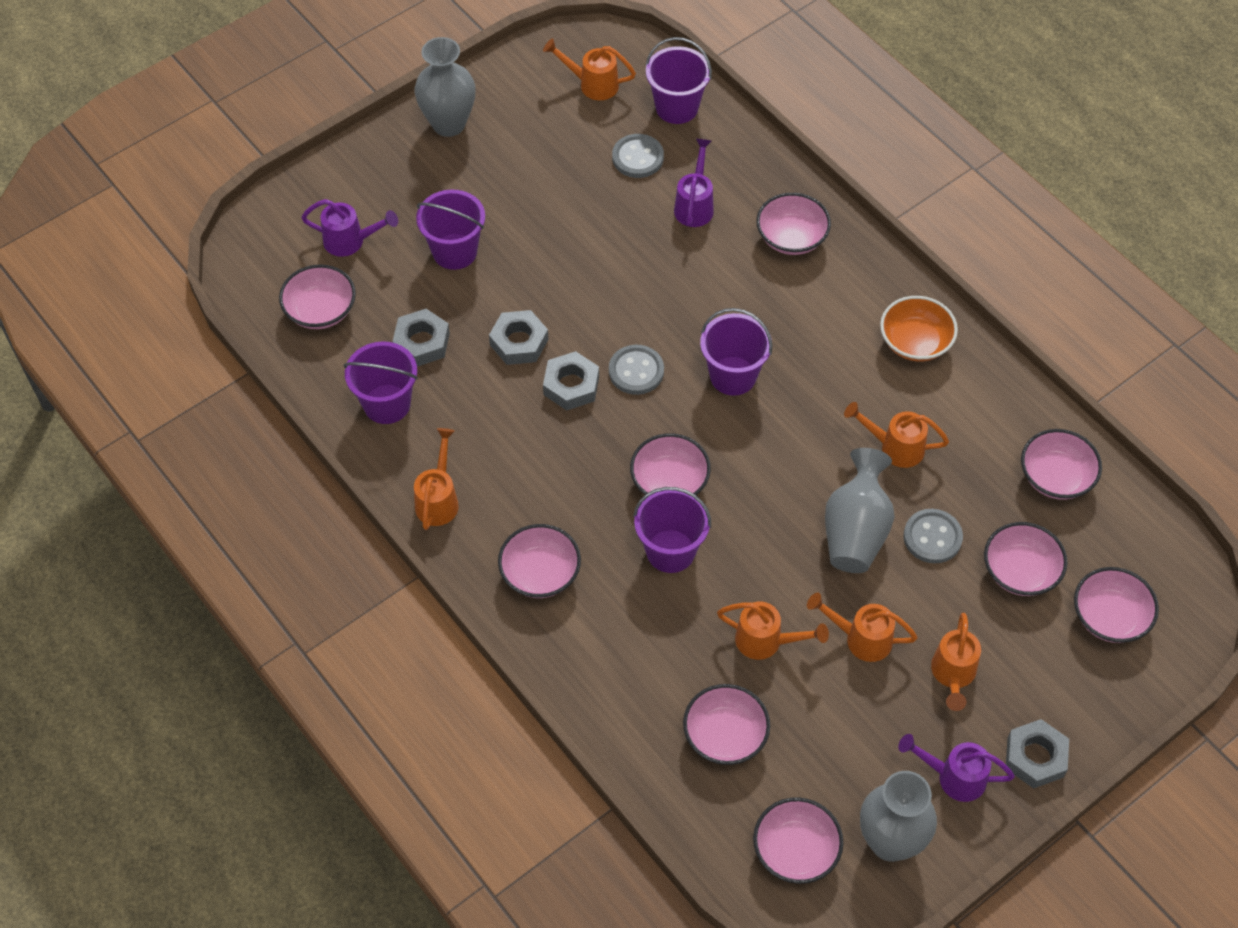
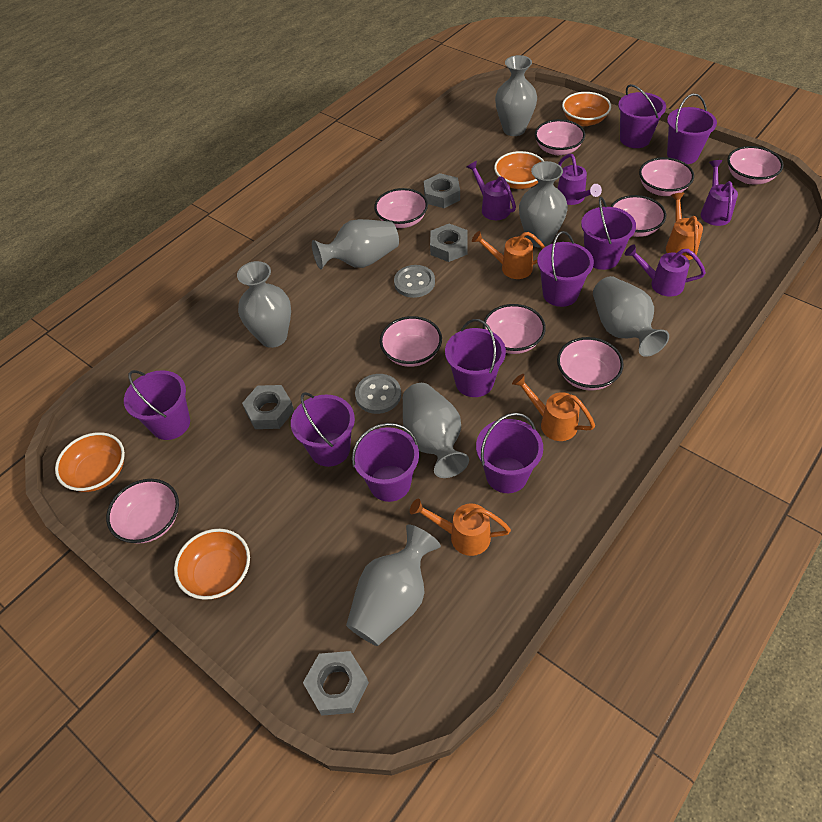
grey button: 3 -> 2
grey vase: 3 -> 7
orange bowl: 1 -> 4
orange watering can: 6 -> 4
purple bucket: 5 -> 9
purple watering can: 3 -> 4

